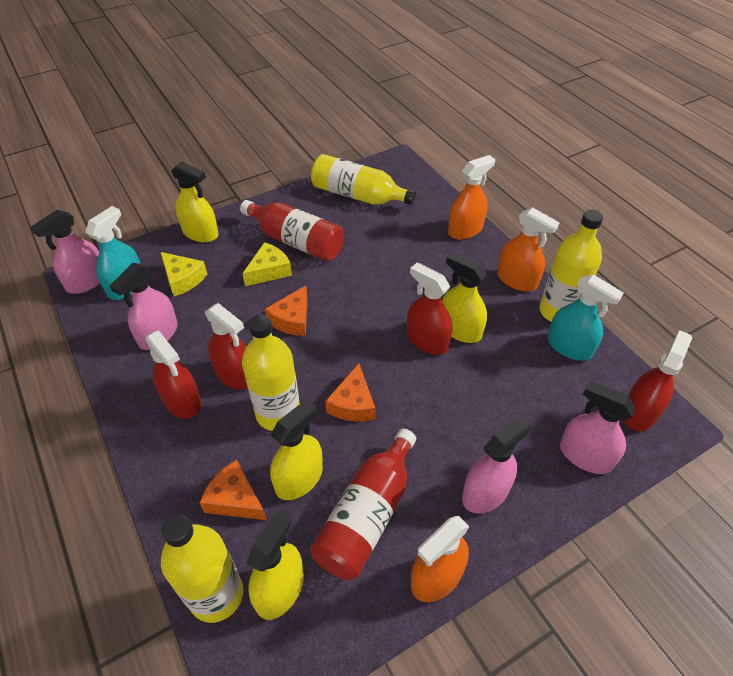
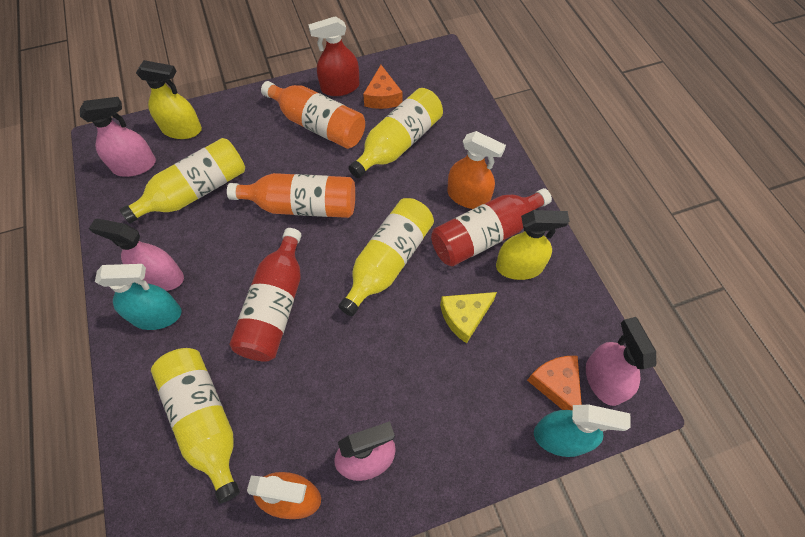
orange bottle: 0 -> 2
orange cheese: 3 -> 2
orange spray bottle: 3 -> 2
red spray bottle: 4 -> 1
yellow cheese: 2 -> 1
yellow spray bottle: 4 -> 2

